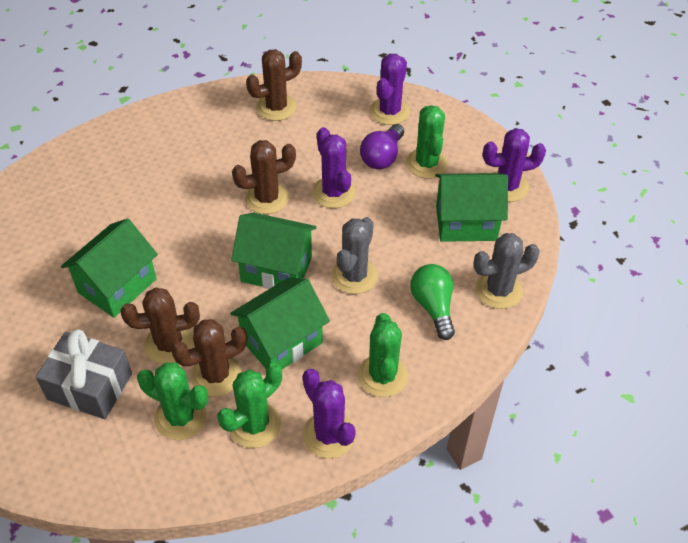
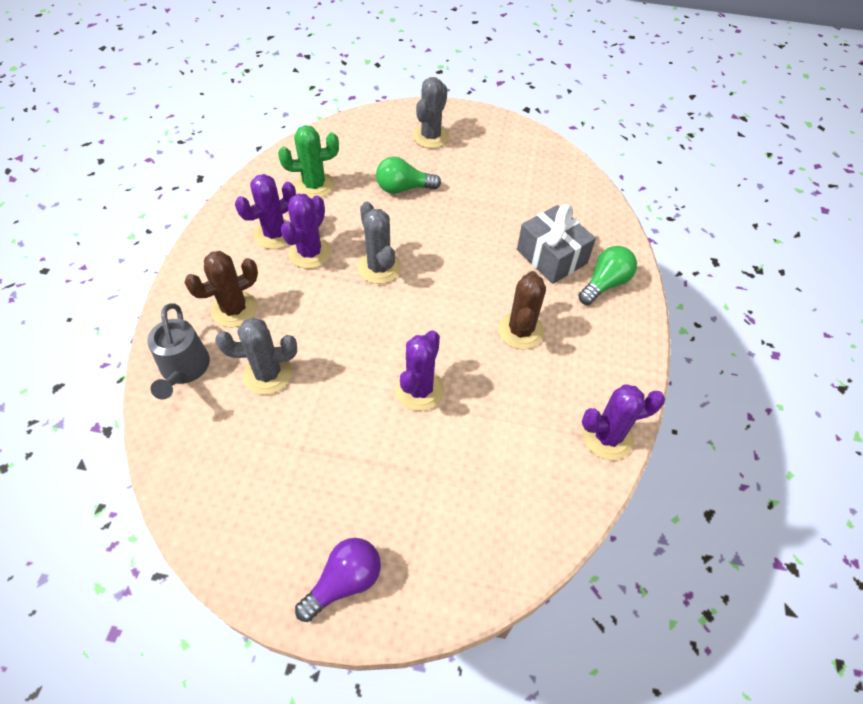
brown cactus: 4 -> 2
green cactus: 4 -> 1
green house: 4 -> 0
green light bulb: 1 -> 2
grey cactus: 2 -> 3
grey watering can: 0 -> 1

